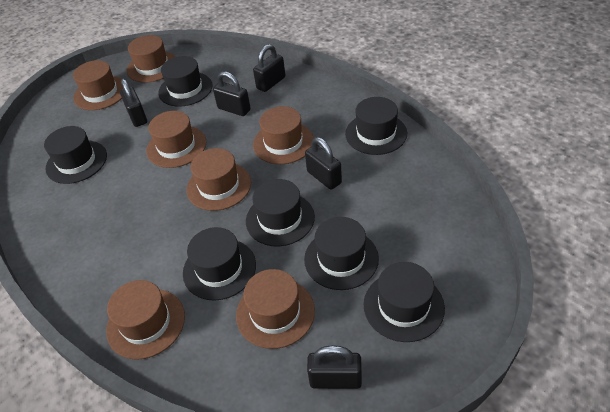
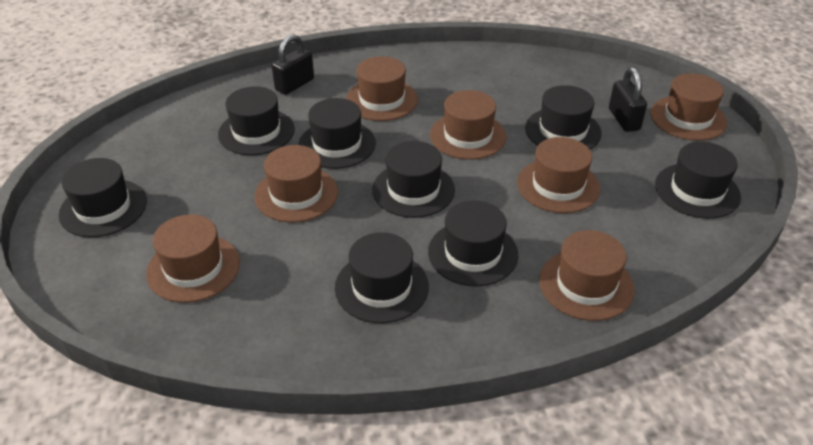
black hat: 7 -> 8
black padlock: 5 -> 2

